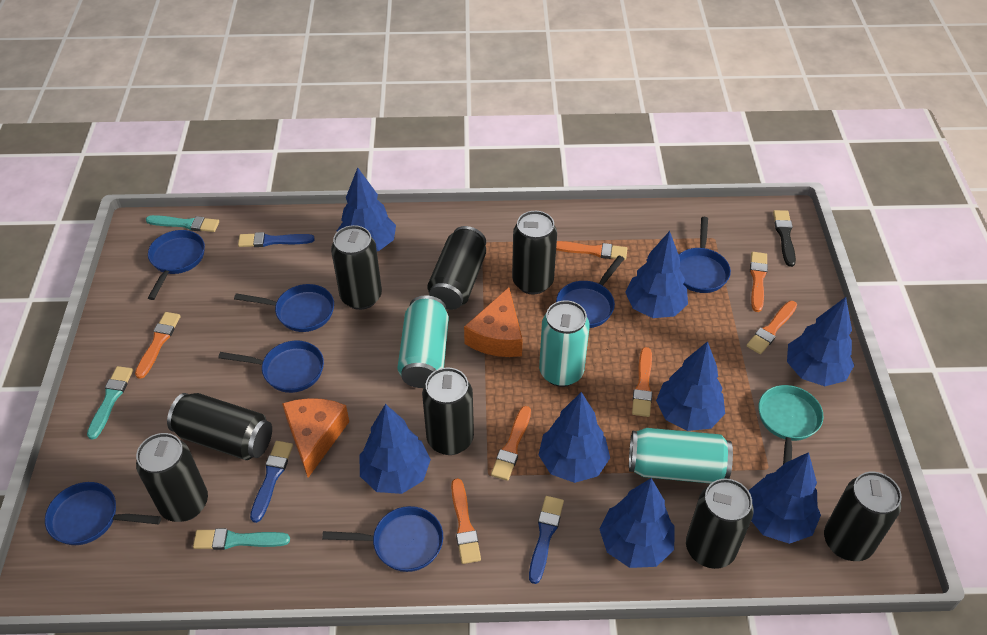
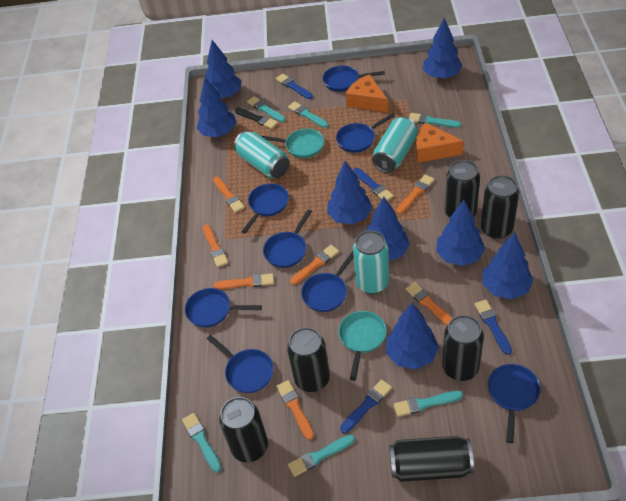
black can: 8 -> 6
blue brush: 3 -> 4
blue pan: 7 -> 8
turquoise brush: 3 -> 6
turquoise pan: 1 -> 2

